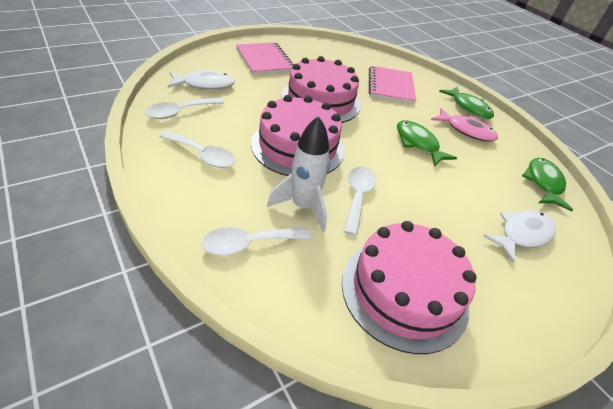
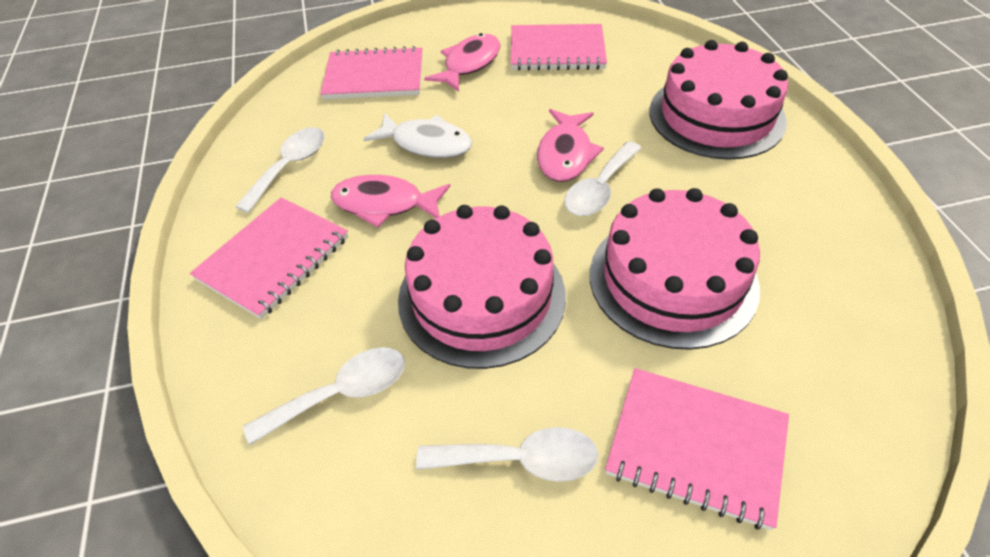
green fish: 3 -> 0
pink fish: 1 -> 3
pink notebook: 2 -> 4
white fish: 2 -> 1
white rocket: 1 -> 0

